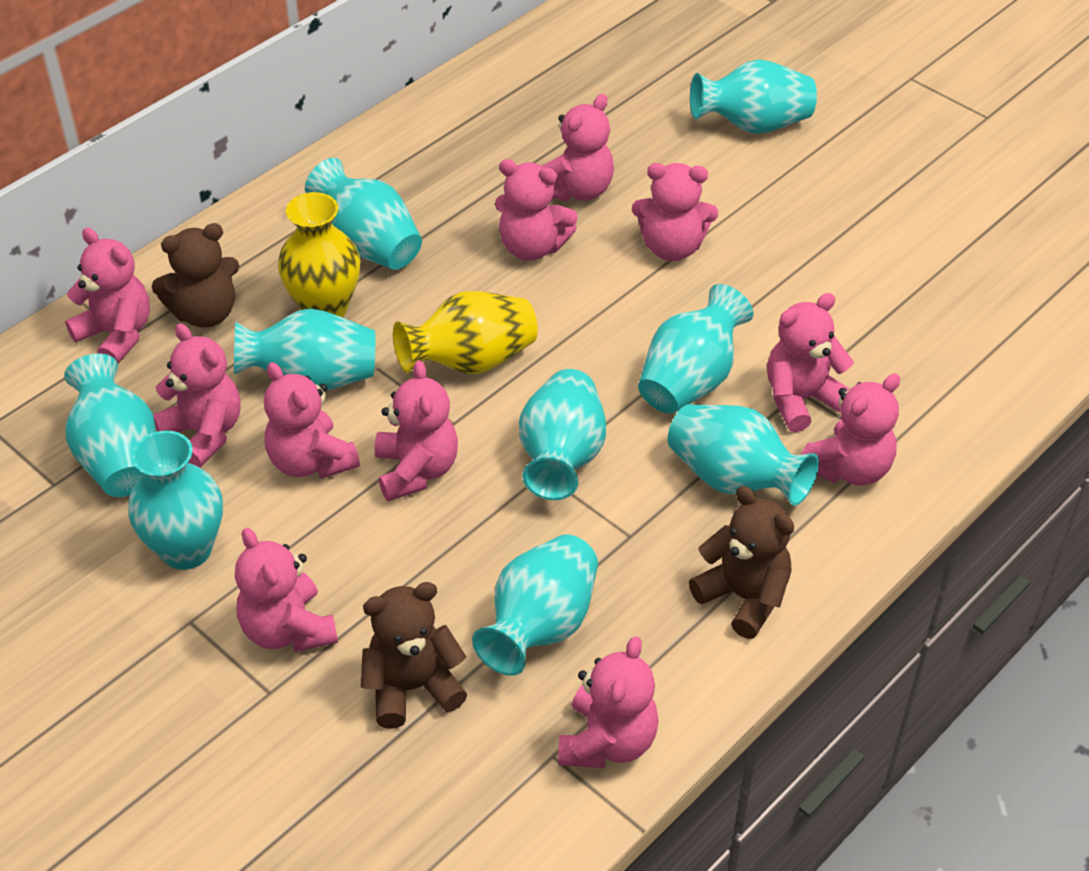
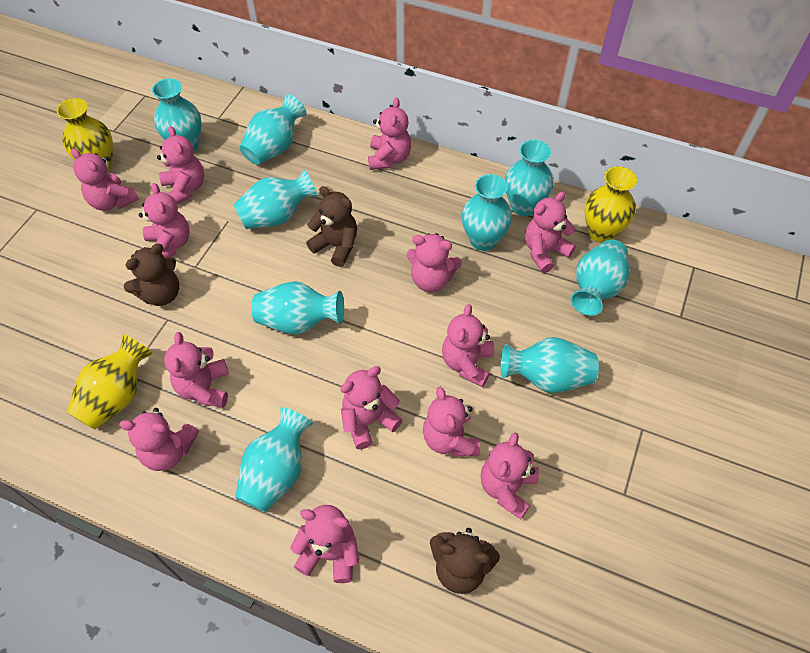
pink teddy bear: 11 -> 13
yellow vase: 2 -> 3

